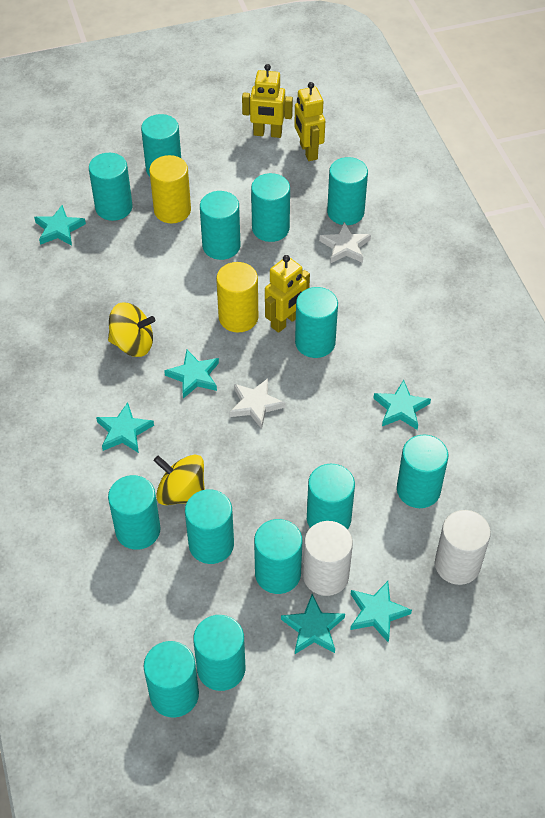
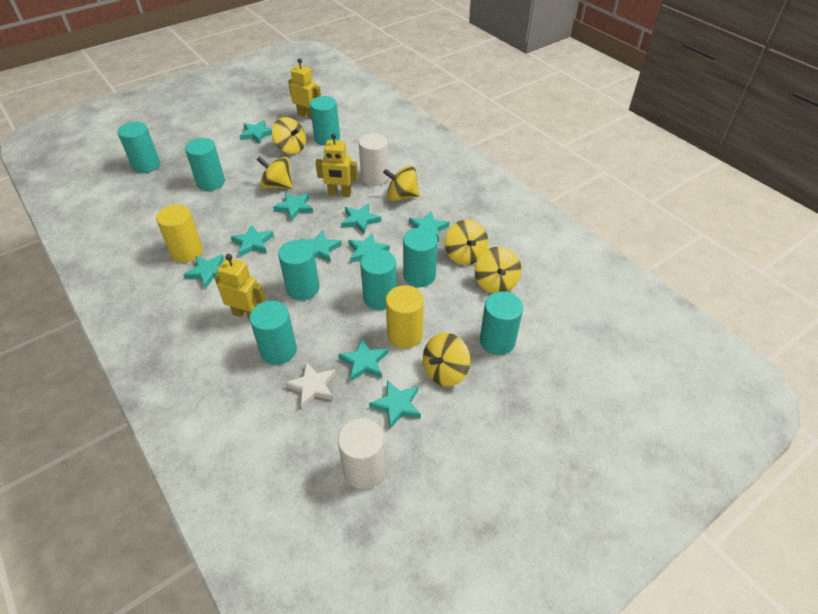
turquoise cylinder: 13 -> 8
turquoise star: 6 -> 10
white star: 2 -> 1
yellow spinning top: 2 -> 6

